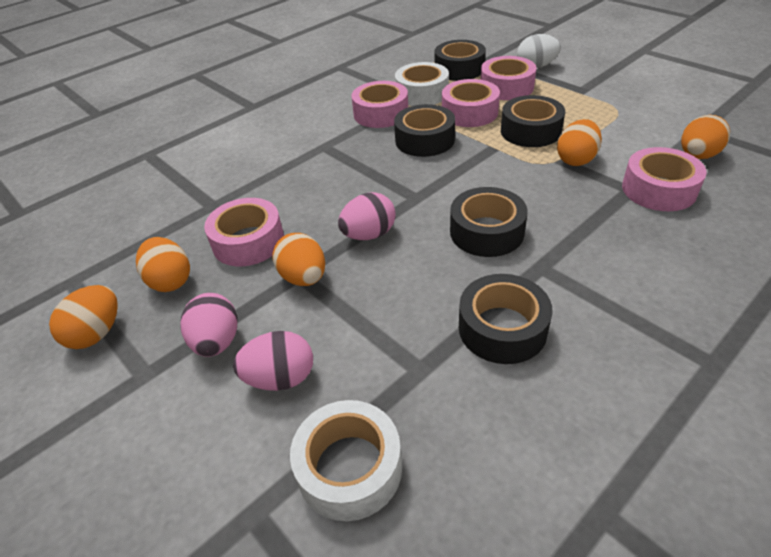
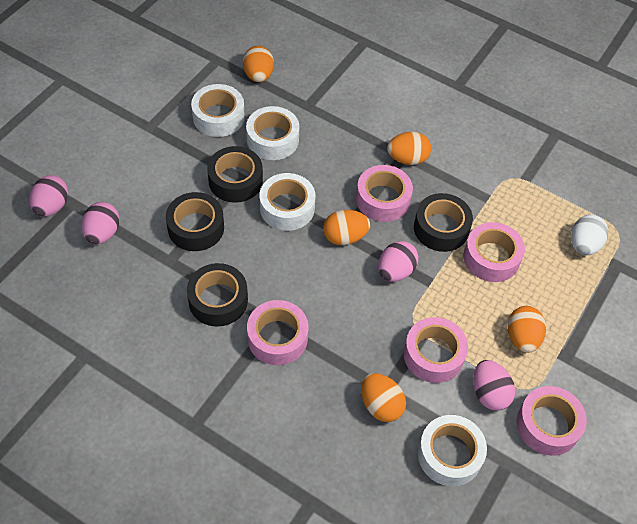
black tape: 5 -> 4
pink egg: 3 -> 4
white tape: 2 -> 4

